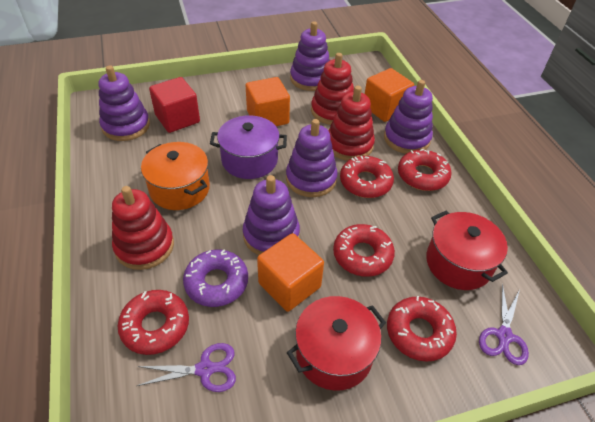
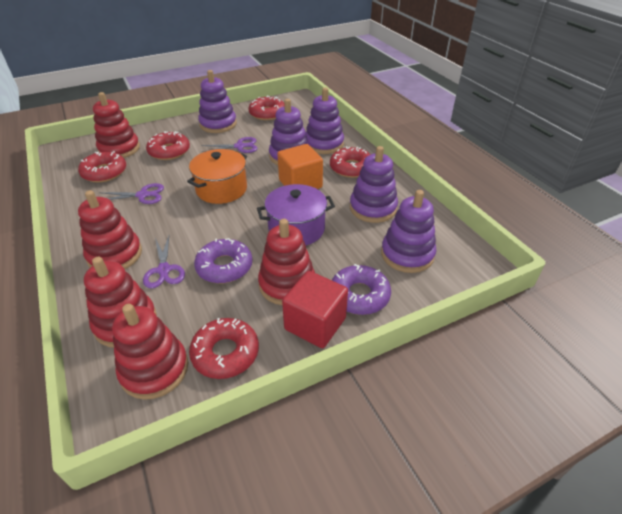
orange cube: 3 -> 1
purple donut: 1 -> 2
purple scissors: 2 -> 3
red pot: 2 -> 0
red stacking toy: 3 -> 5

